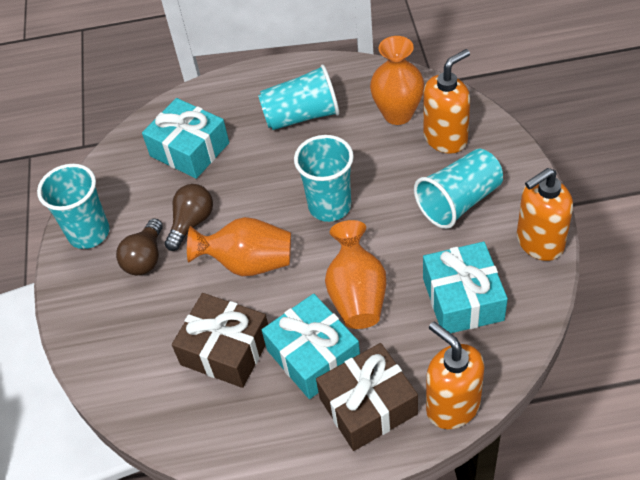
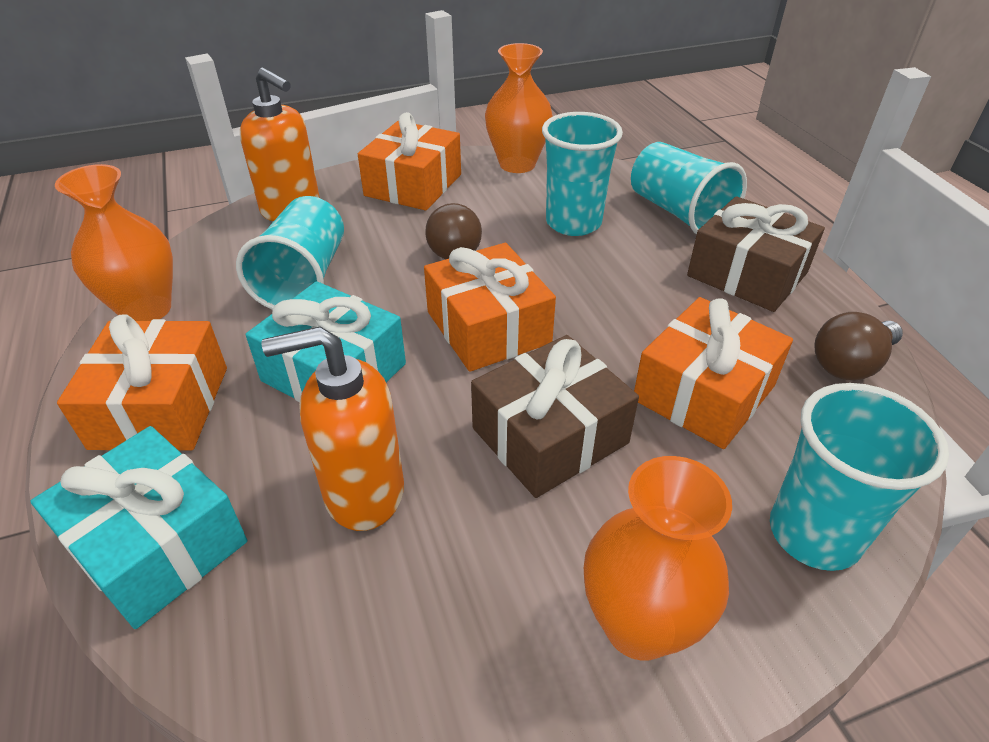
orange gift: 0 -> 4
orange soap dispenser: 3 -> 2
turquoise gift: 3 -> 2

